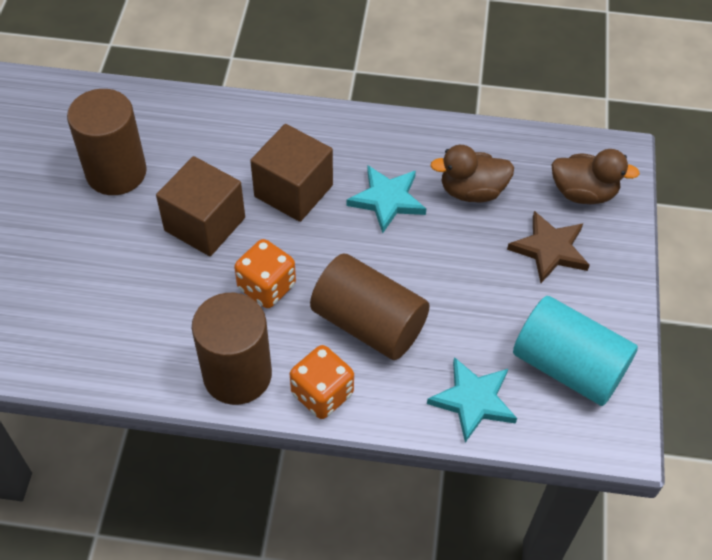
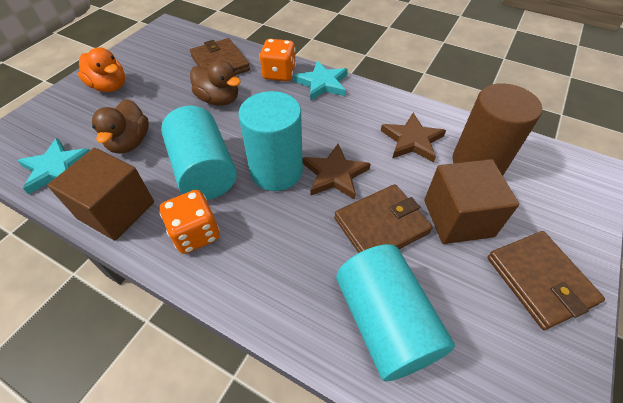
brown cylinder: 3 -> 1
brown star: 1 -> 2
brown wallet: 0 -> 3
orange duck: 0 -> 1
turquoise cylinder: 1 -> 3

